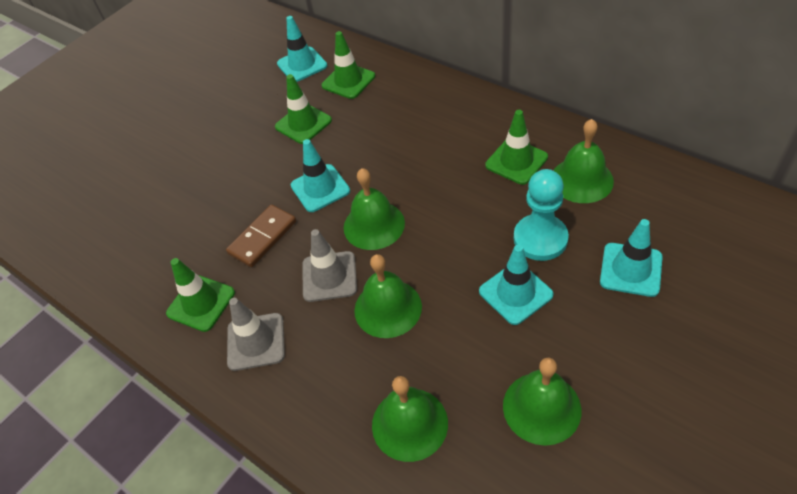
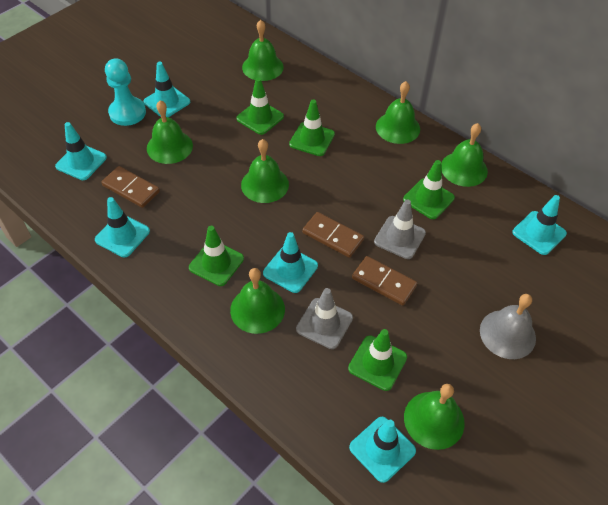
brown domino: 1 -> 3
green bell: 5 -> 7
green traffic cone: 4 -> 5
grey bell: 0 -> 1
turquoise traffic cone: 4 -> 6

